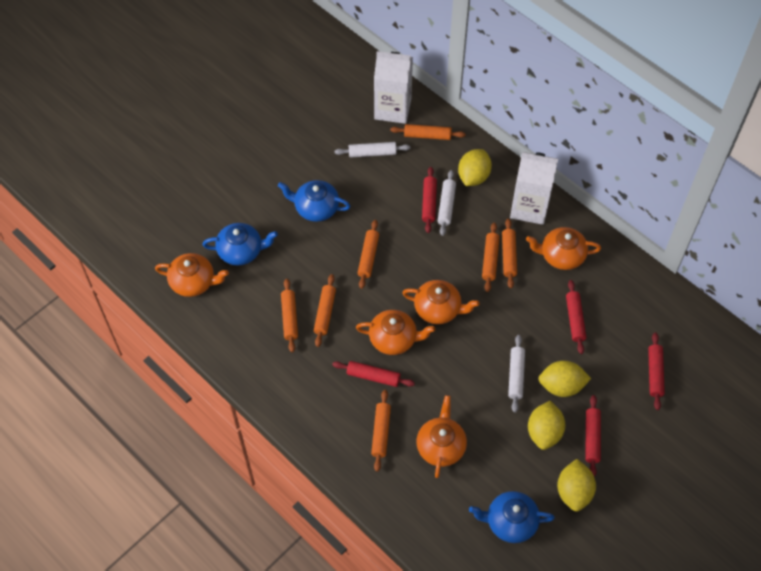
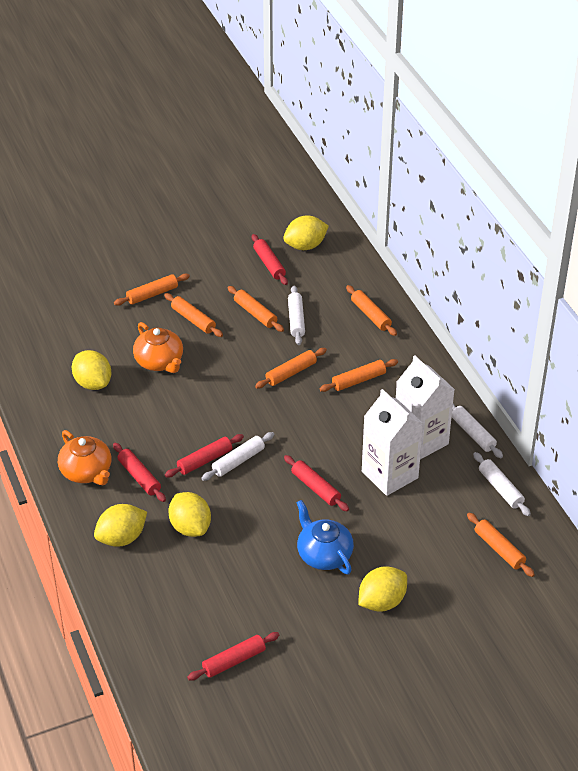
blue teapot: 3 -> 1
orange teapot: 5 -> 2
white rolling pin: 3 -> 4
yellow lemon: 4 -> 5

